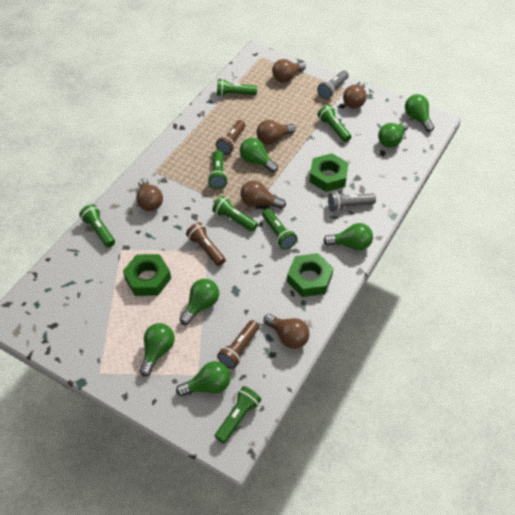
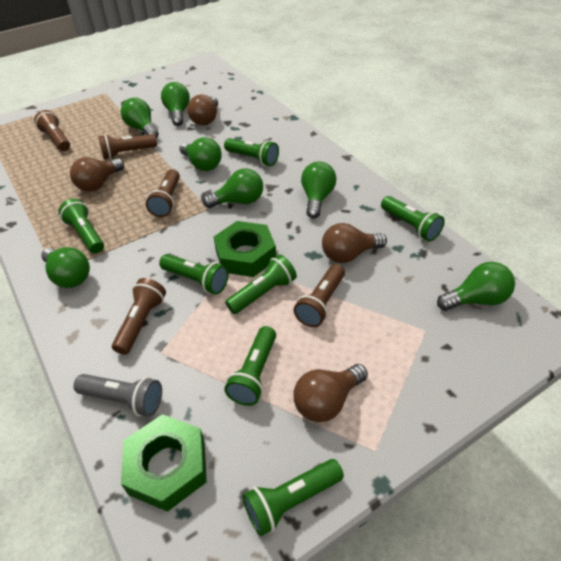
brown flashlight: 3 -> 5
brown light bulb: 6 -> 4
green nut: 3 -> 2
grey flashlight: 2 -> 1

